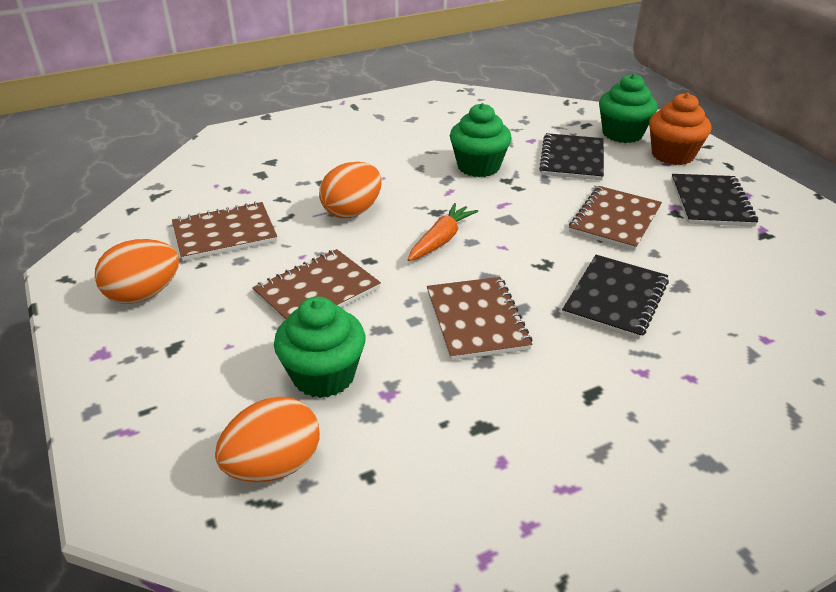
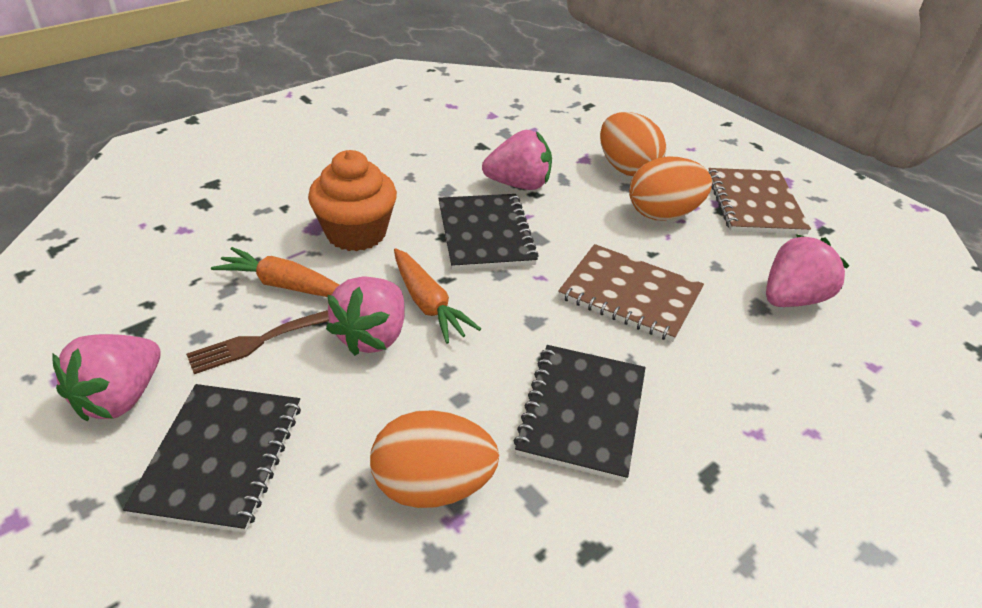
brown fork: 0 -> 1
brown notebook: 4 -> 2
green cupcake: 3 -> 0
orange carrot: 1 -> 2
pink strawberry: 0 -> 4

